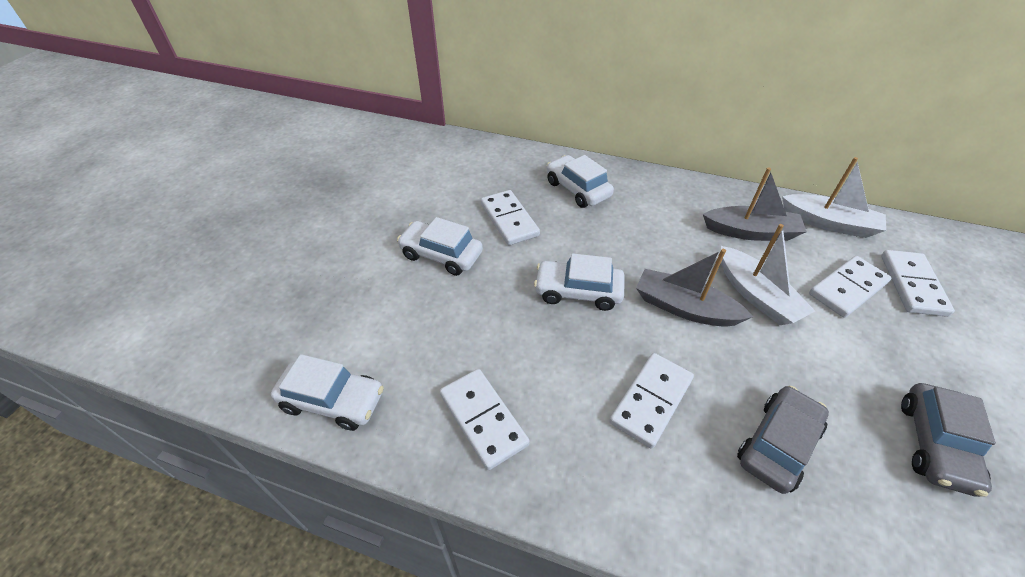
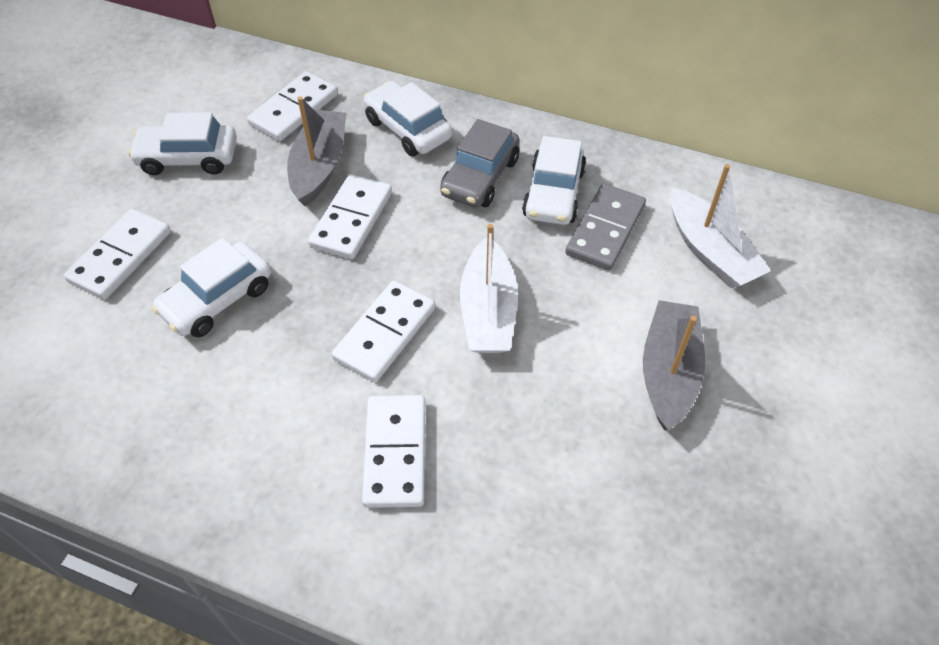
grey car: 2 -> 1
grey domino: 0 -> 1

